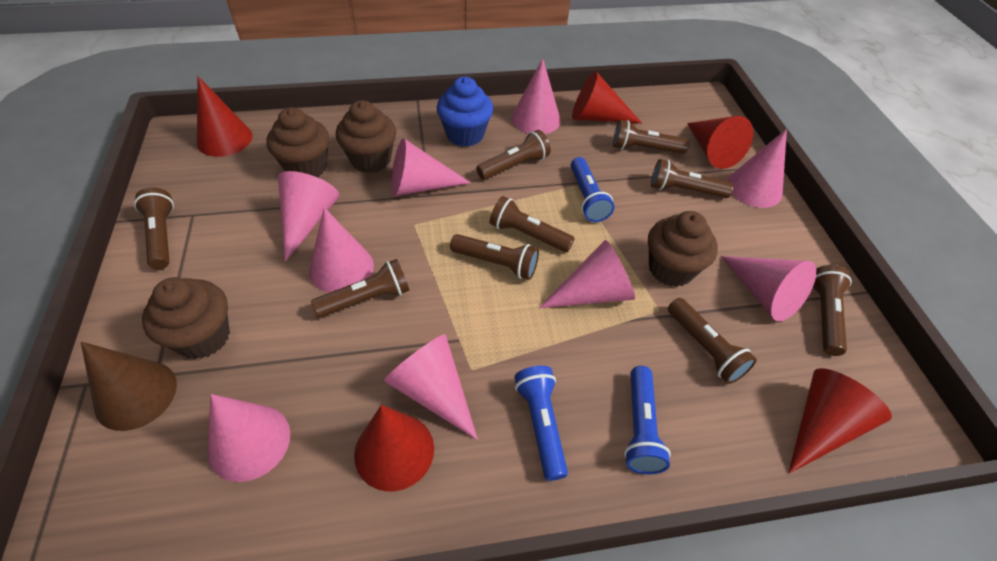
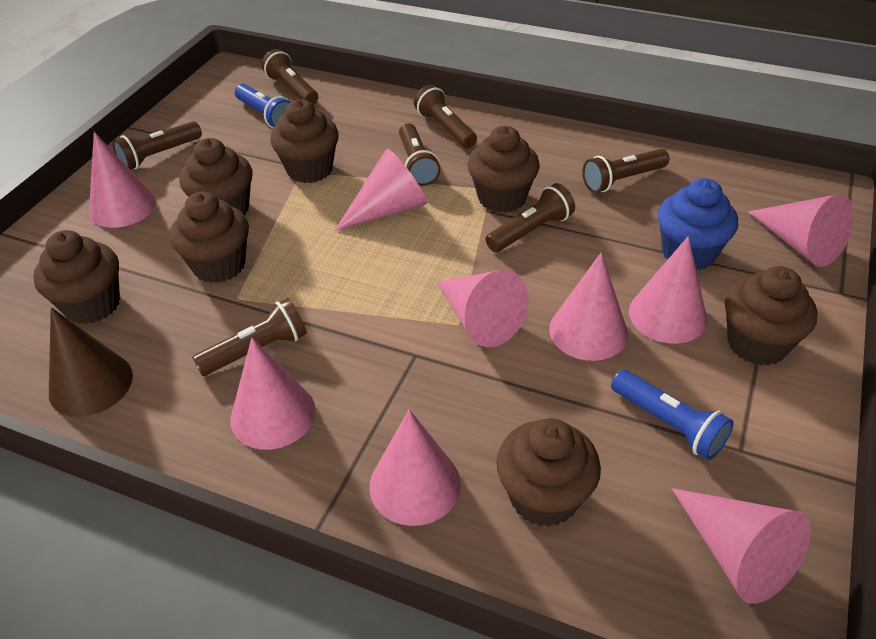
blue flashlight: 3 -> 2
brown cupcake: 4 -> 7
brown flashlight: 9 -> 7
red cone: 5 -> 0

